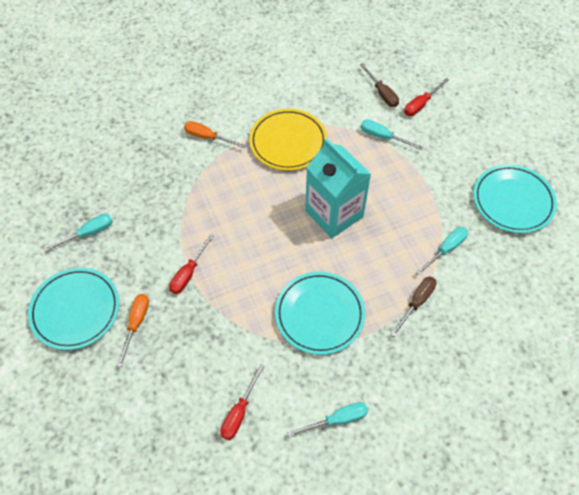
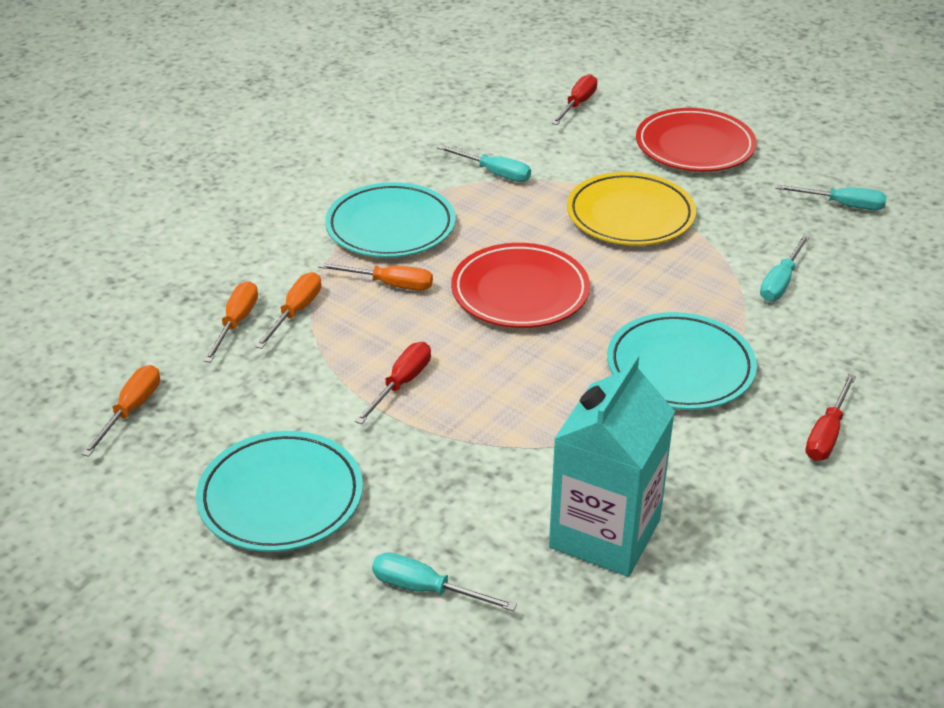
brown screwdriver: 2 -> 0
orange screwdriver: 2 -> 4
red plate: 0 -> 2

